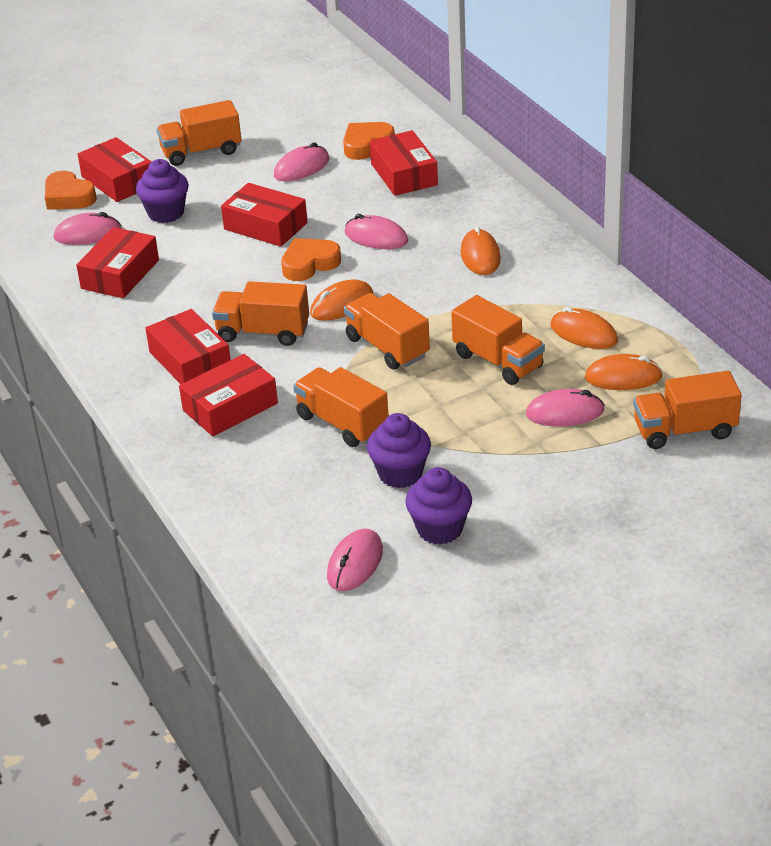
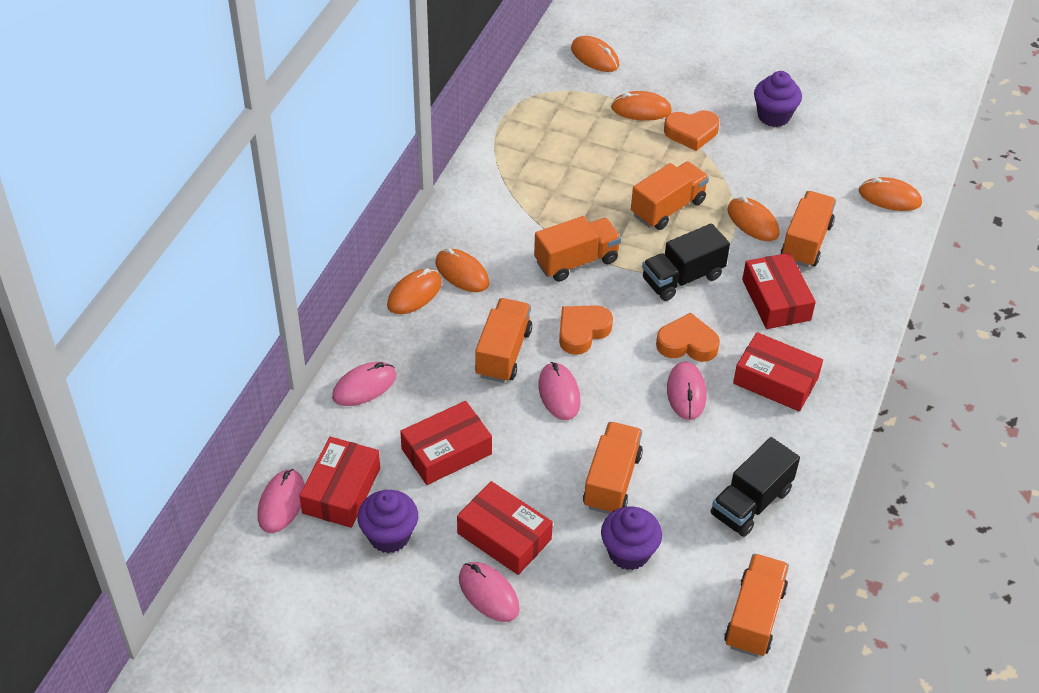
black truck: 0 -> 2
orange mouse: 4 -> 6
red box: 6 -> 5

